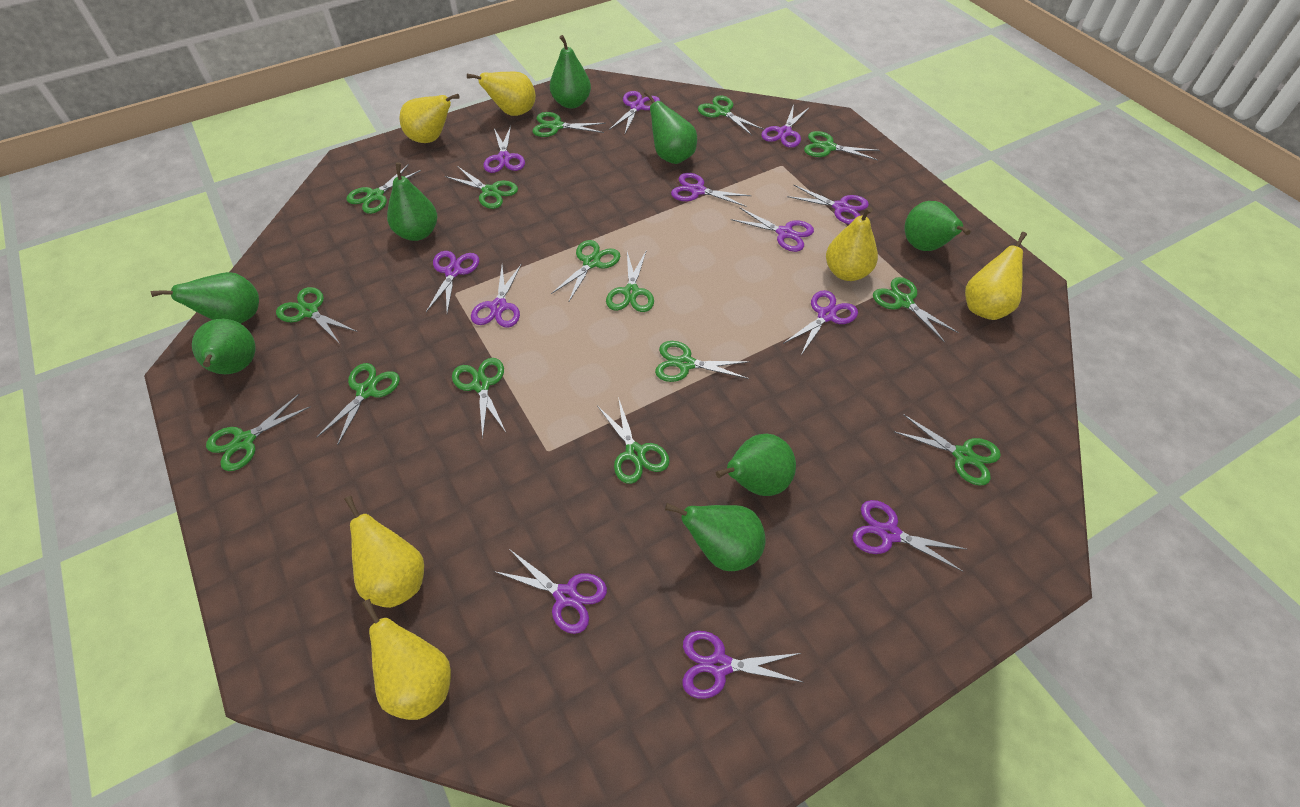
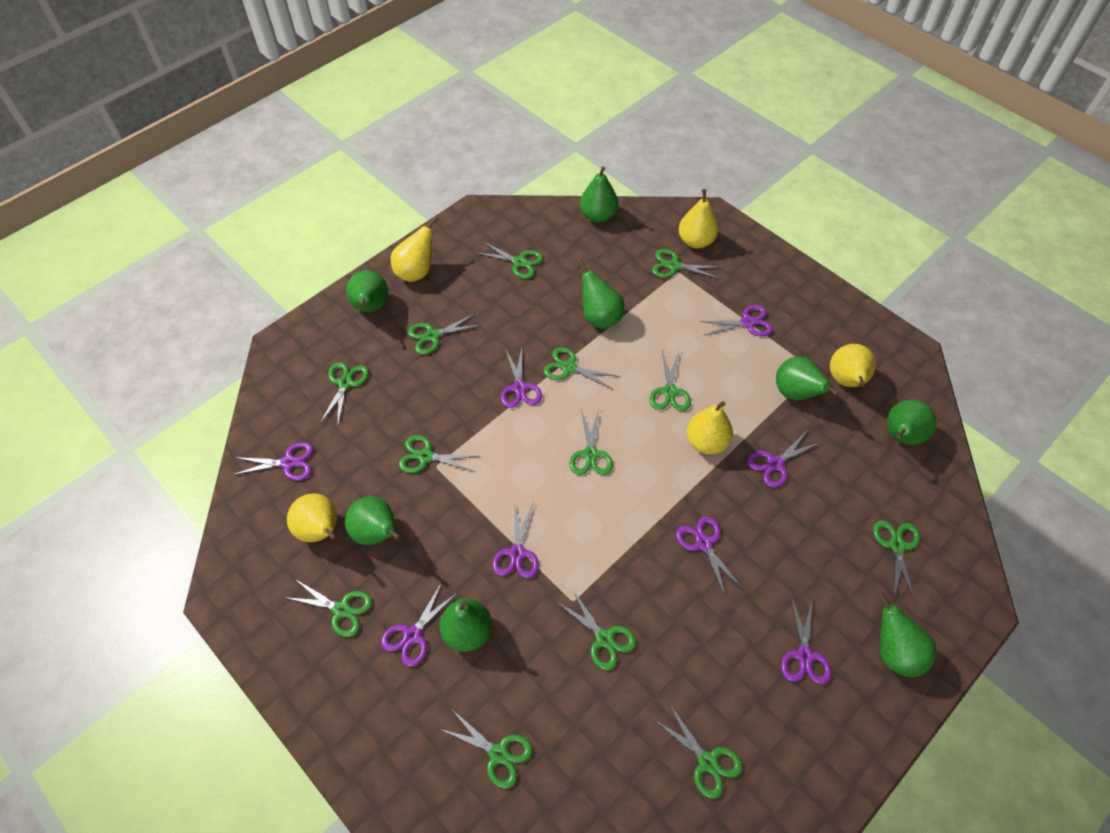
green scissors: 15 -> 13
purple scissors: 12 -> 8
yellow pear: 6 -> 5

